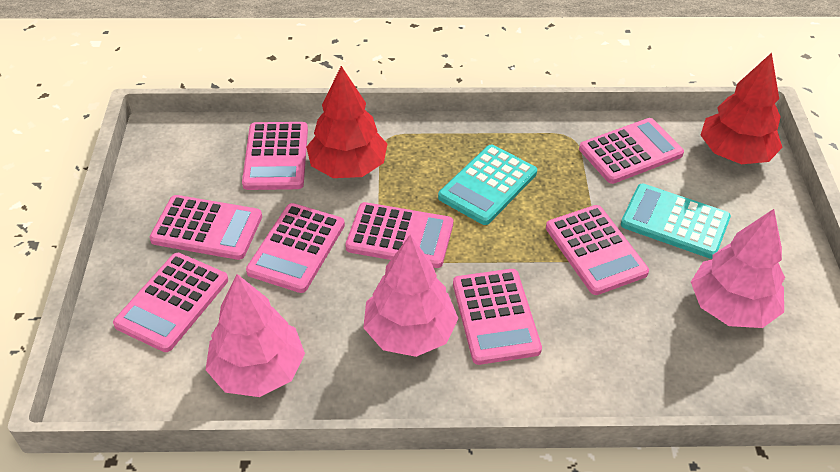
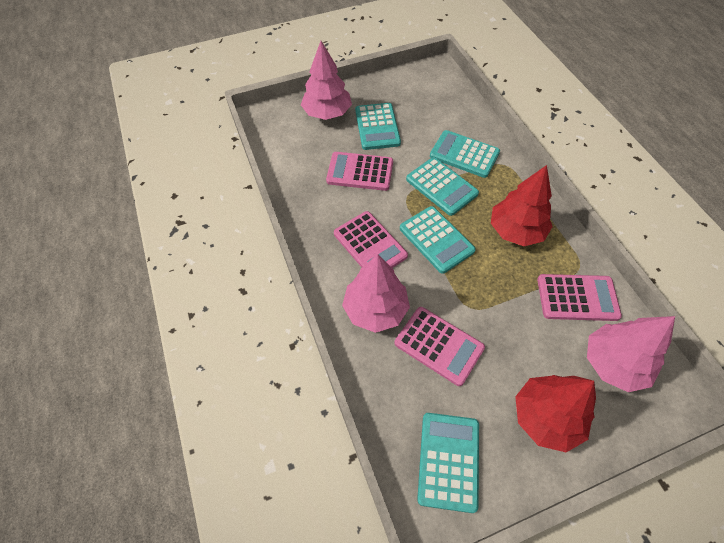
pink calculator: 8 -> 4
turquoise calculator: 2 -> 5

